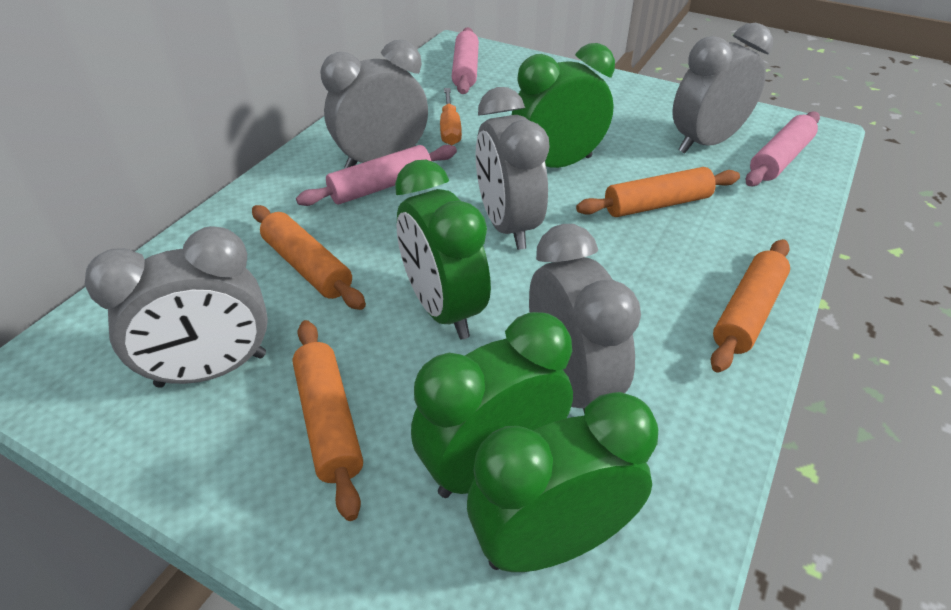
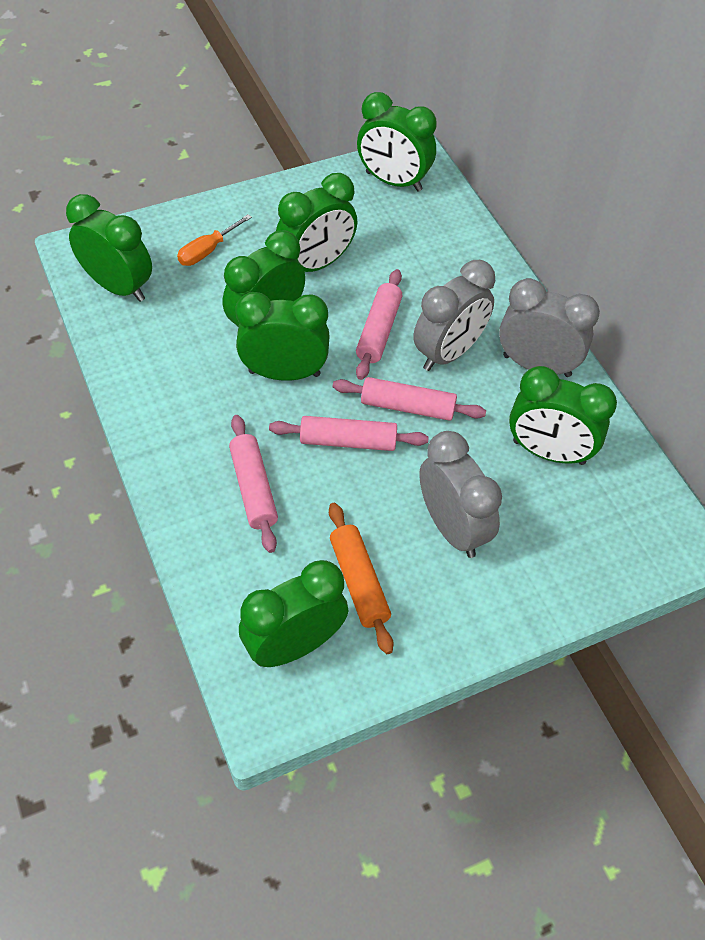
green clock: 4 -> 7
grey clock: 5 -> 3
orange rolling pin: 4 -> 1
pink rolling pin: 3 -> 4

